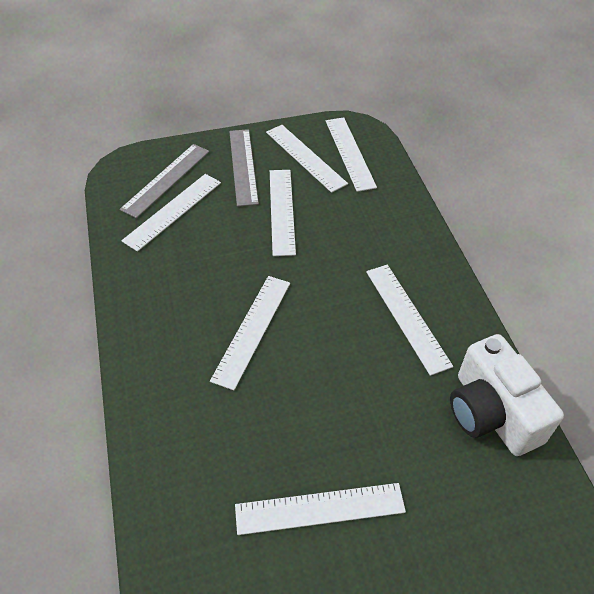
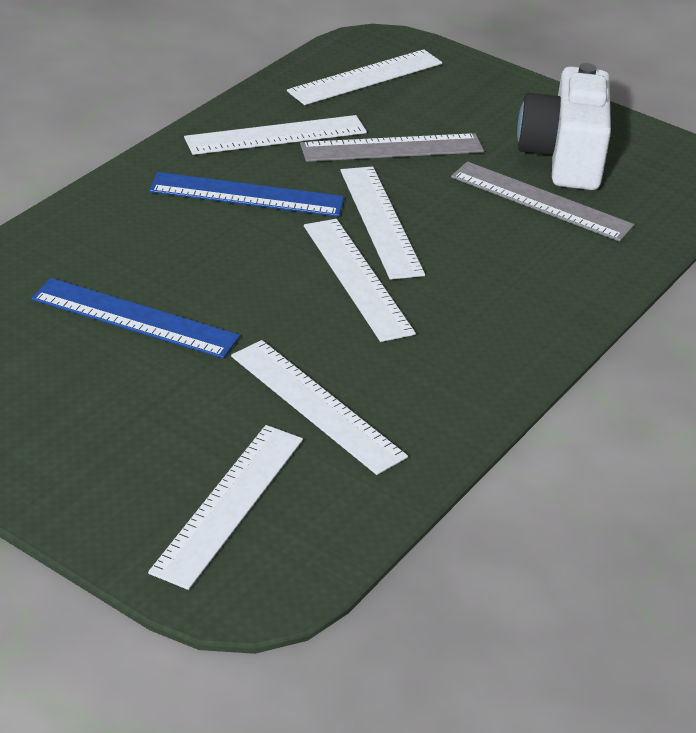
blue ruler: 0 -> 2
white ruler: 7 -> 6

